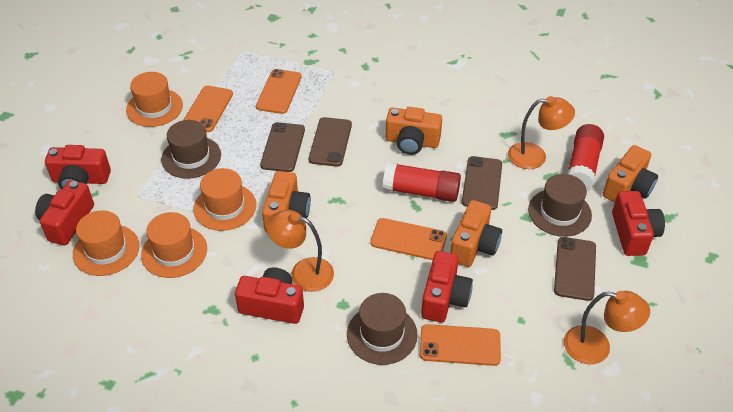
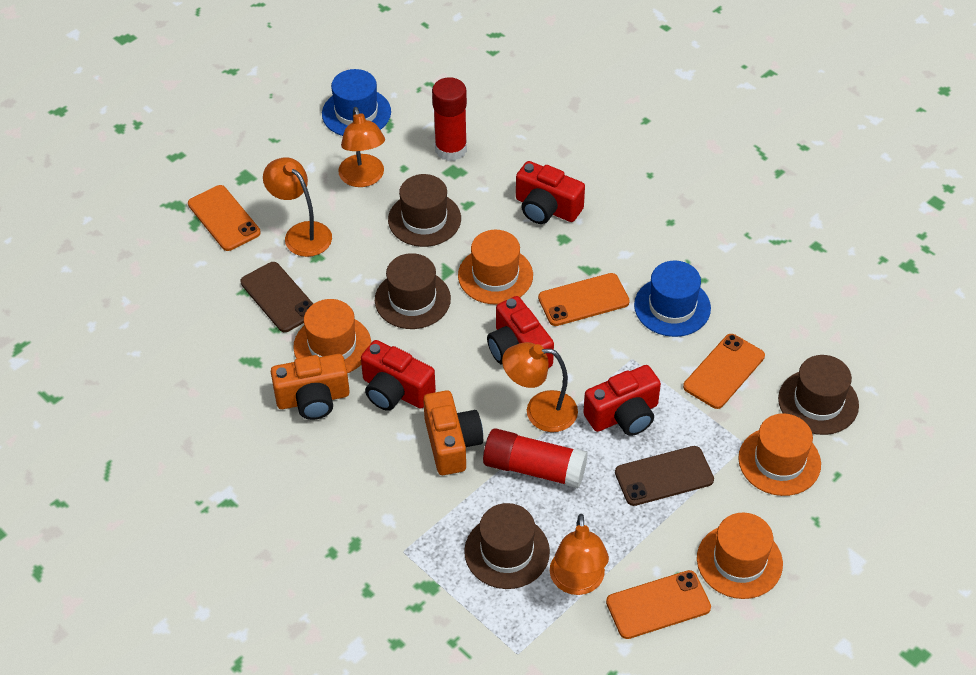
blue hat: 0 -> 2
brown hat: 3 -> 4
brown phone: 4 -> 2
orange camera: 4 -> 2
orange lamp: 3 -> 4
red camera: 5 -> 4

